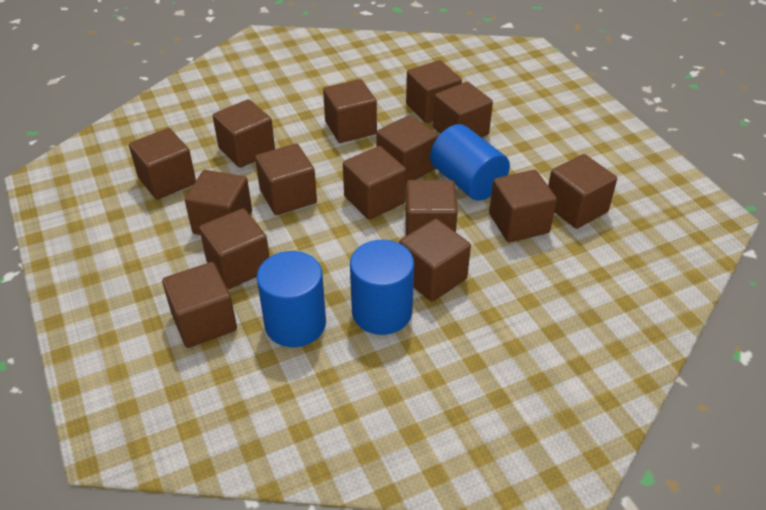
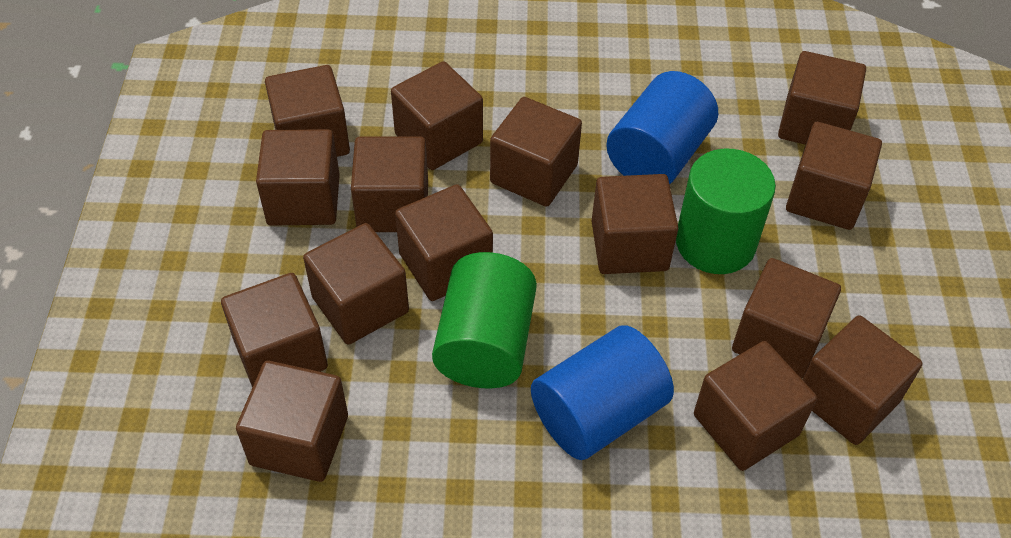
blue cylinder: 3 -> 2
green cylinder: 0 -> 2

